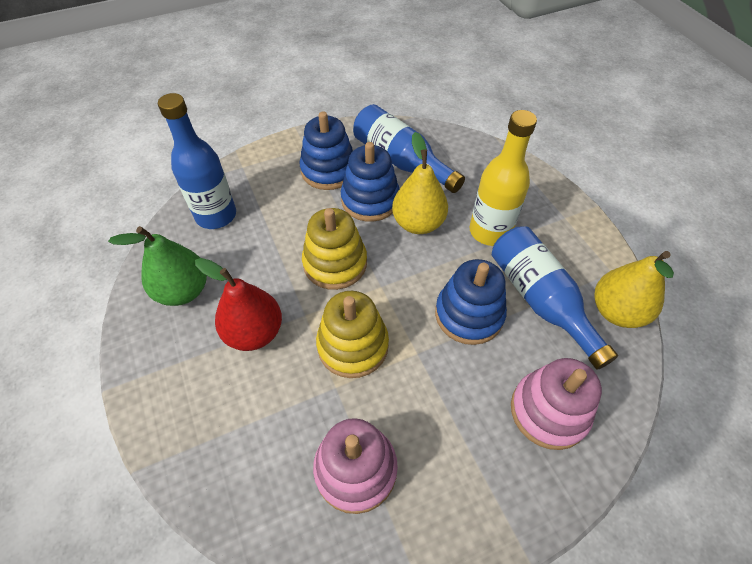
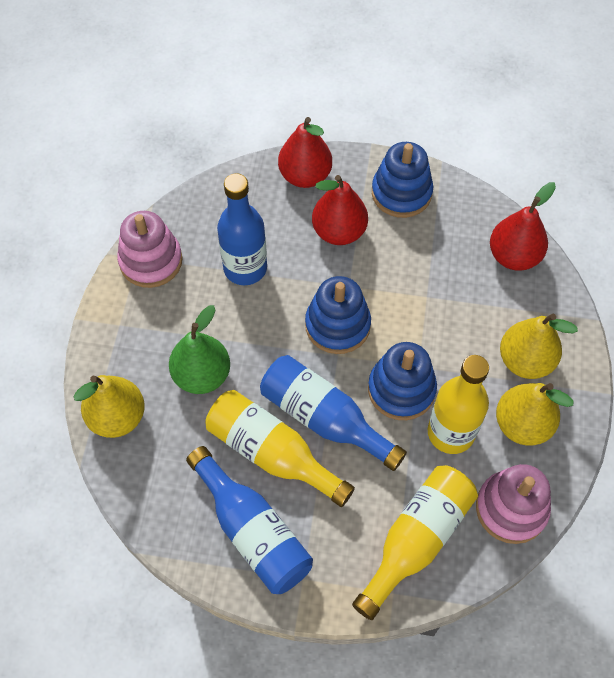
red pear: 1 -> 3
yellow bottle: 1 -> 3
yellow pear: 2 -> 3
yellow stacking toy: 2 -> 0

